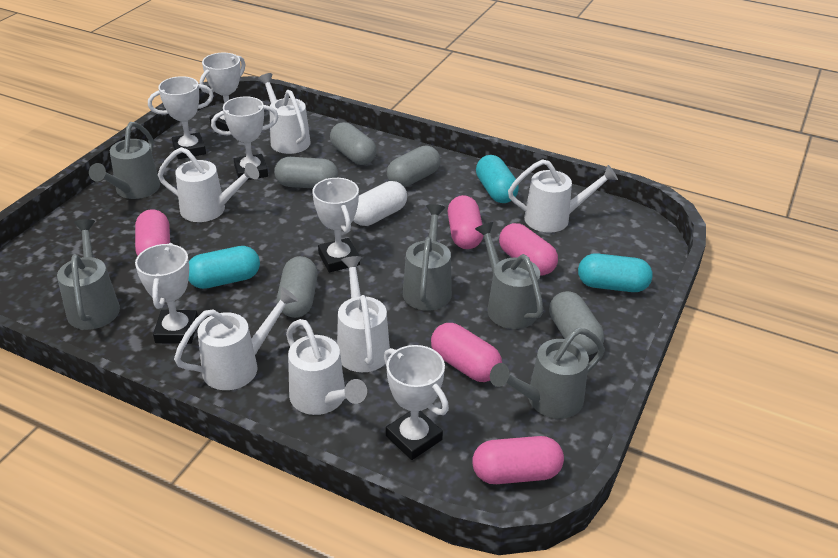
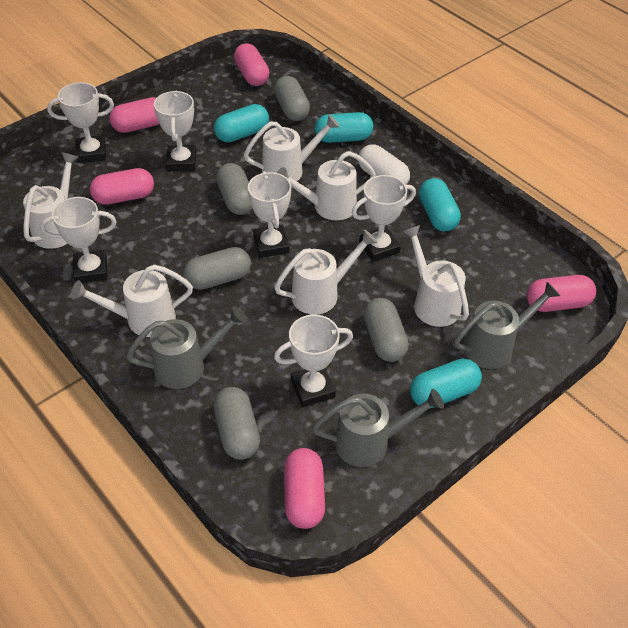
grey watering can: 5 -> 3
turquoise capsule: 3 -> 4

